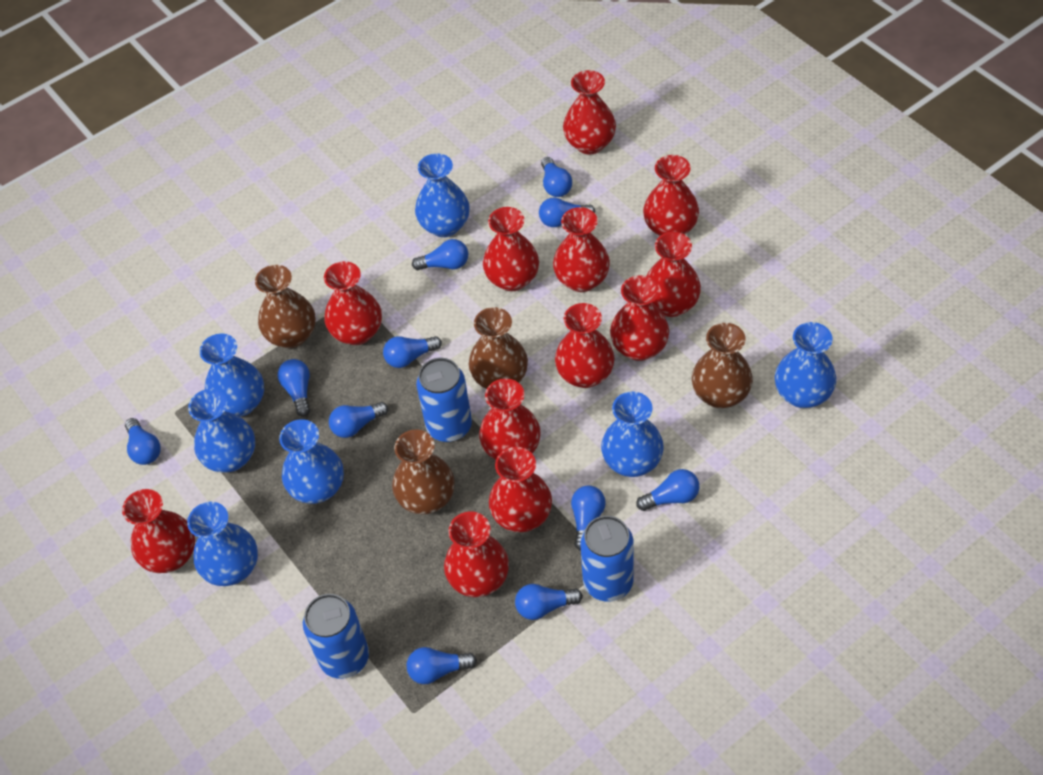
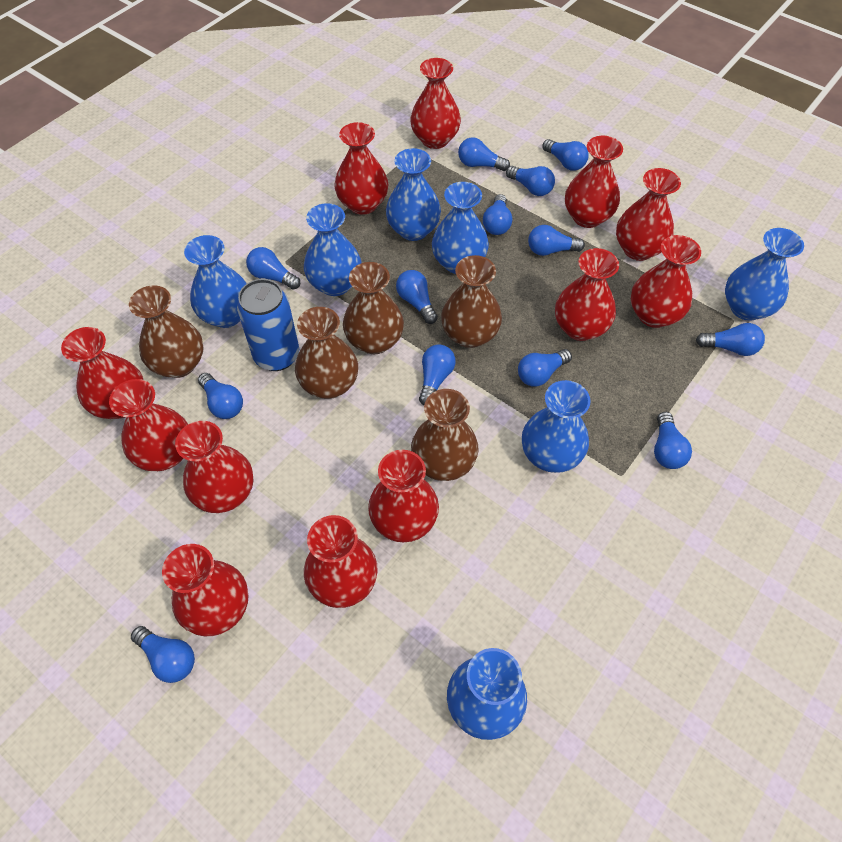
blue can: 3 -> 1
blue light bulb: 11 -> 13
brown vase: 4 -> 5

